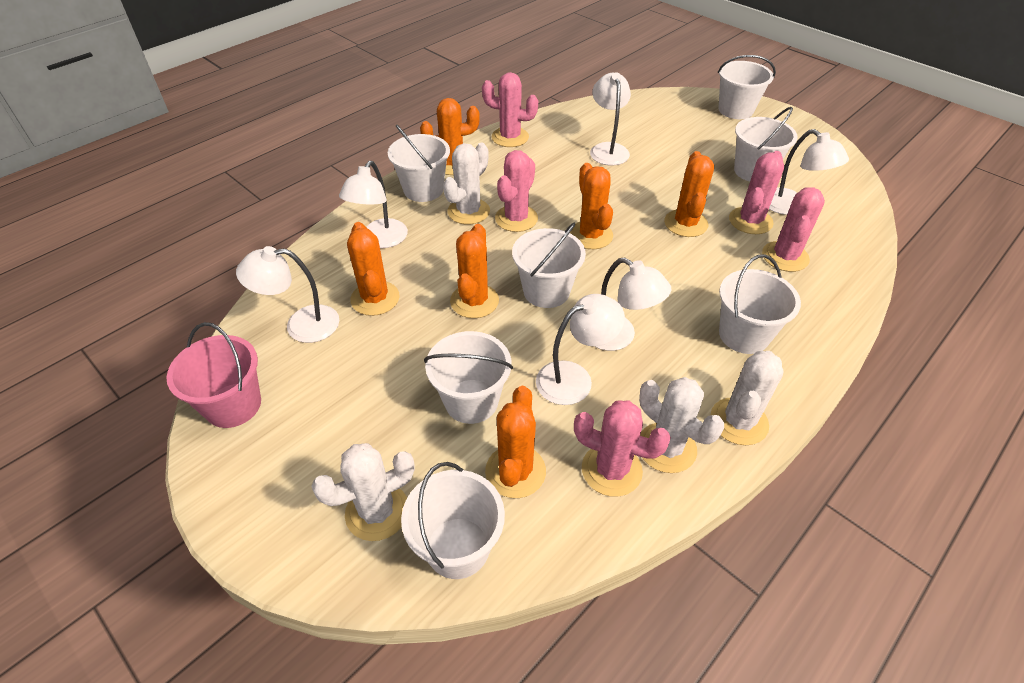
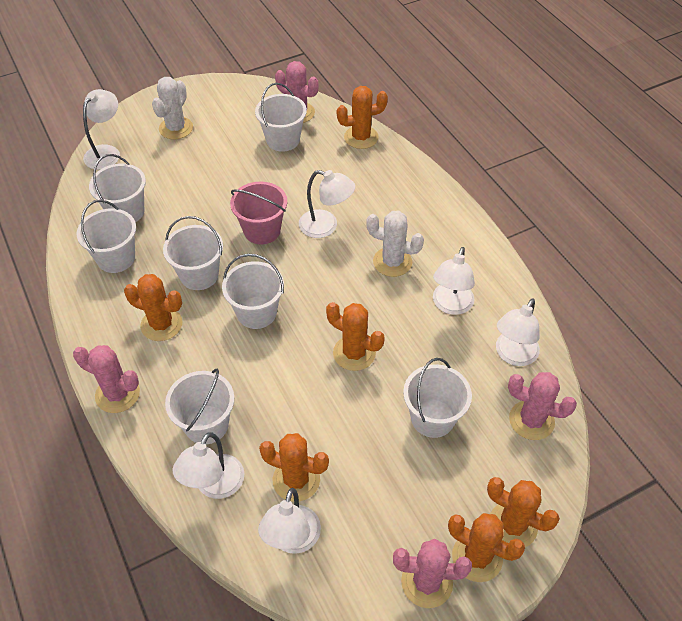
pink cactus: 5 -> 4
white cactus: 4 -> 2

